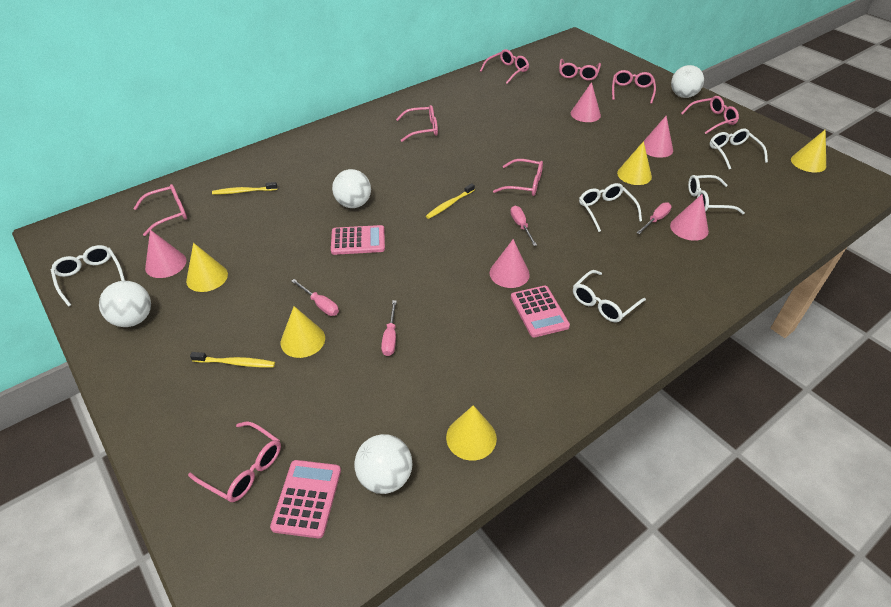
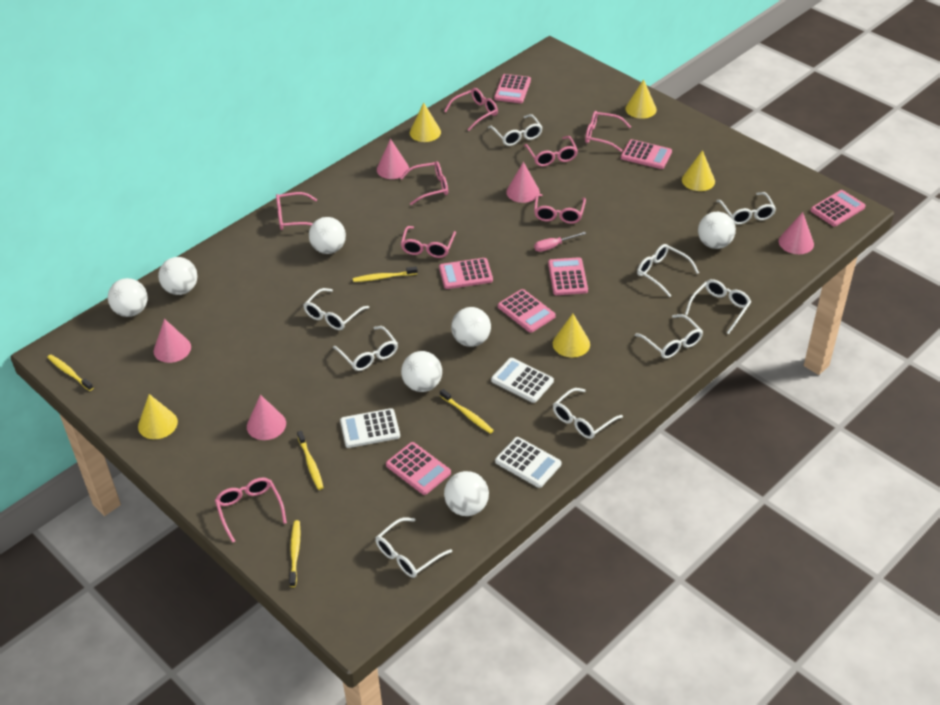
pink calculator: 3 -> 7
pink screwdriver: 4 -> 1
white ball: 4 -> 7
white calculator: 0 -> 3
white glasses: 5 -> 9
yellow toothbrush: 3 -> 5

